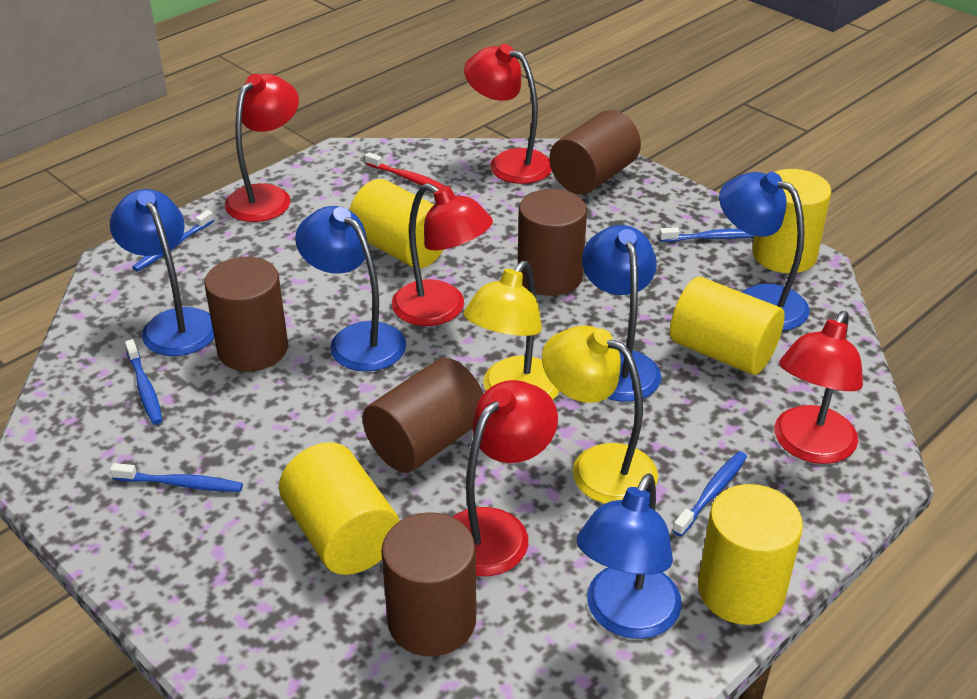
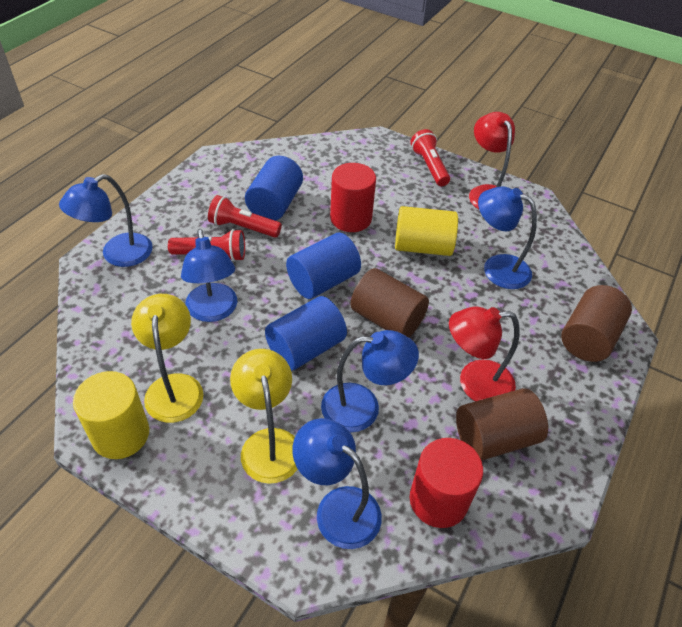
blue cylinder: 0 -> 3
blue toothbrush: 5 -> 0
brown cylinder: 5 -> 3
red cylinder: 0 -> 2
red flashlight: 0 -> 3
red lamp: 5 -> 2
red toothbrush: 1 -> 0
yellow cylinder: 5 -> 2

